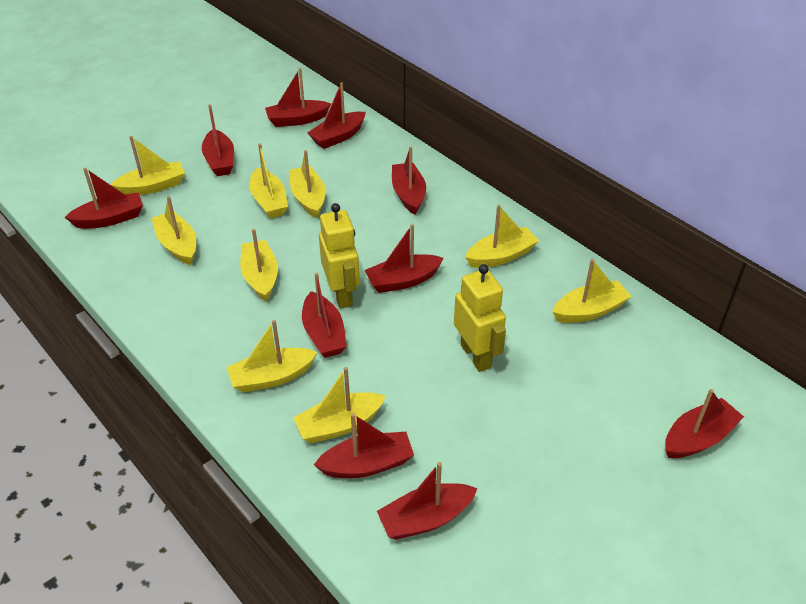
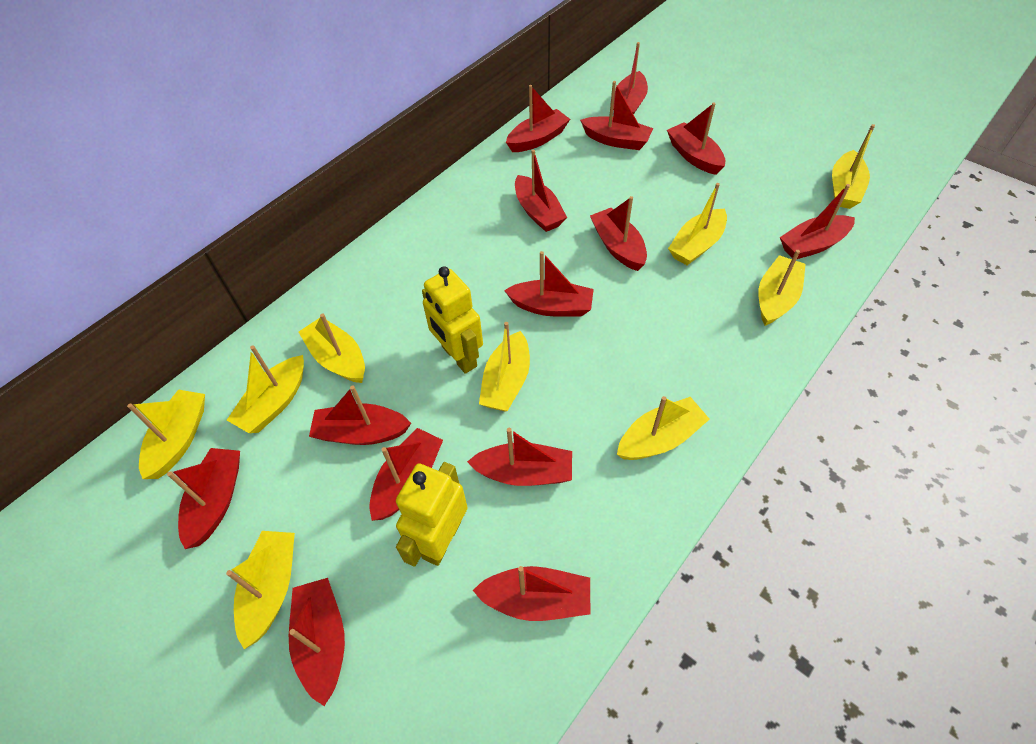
red boat: 10 -> 14

